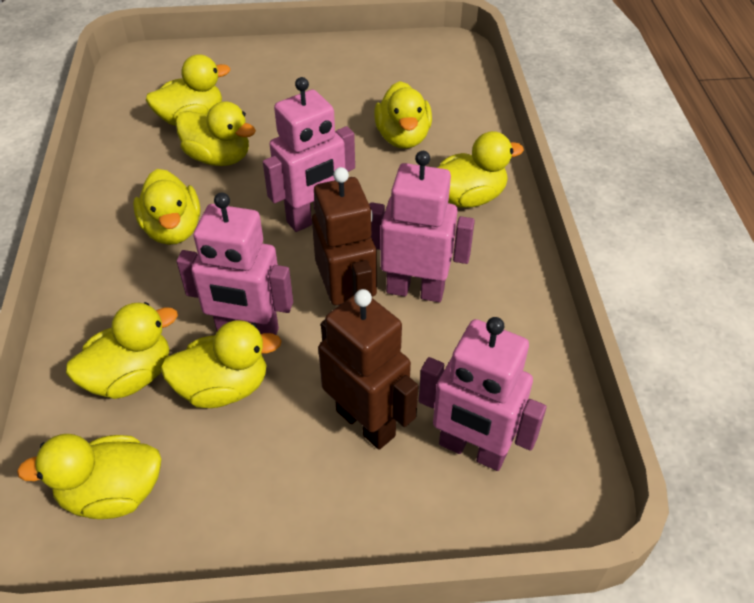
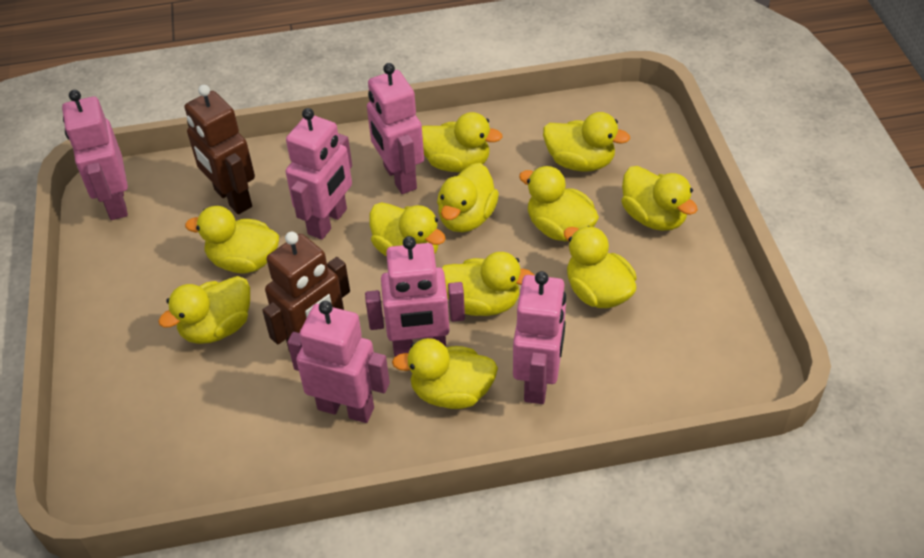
pink robot: 4 -> 6
yellow duck: 8 -> 11

